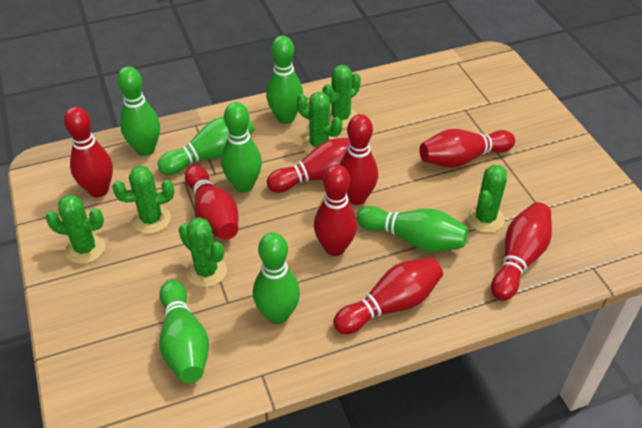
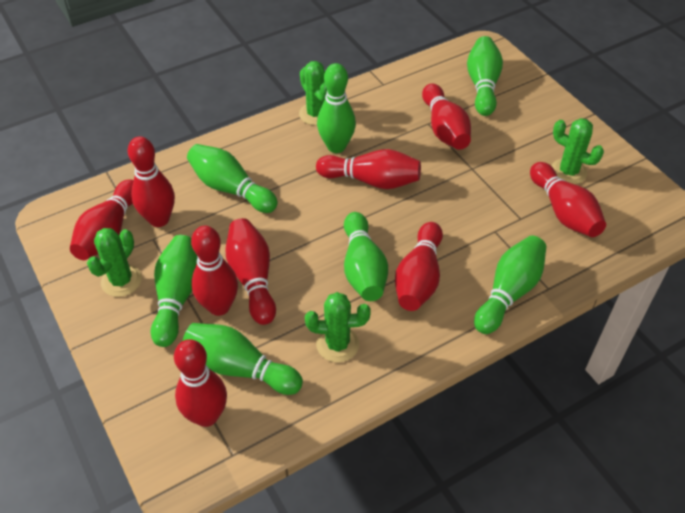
green cactus: 6 -> 4
red bowling pin: 8 -> 9

